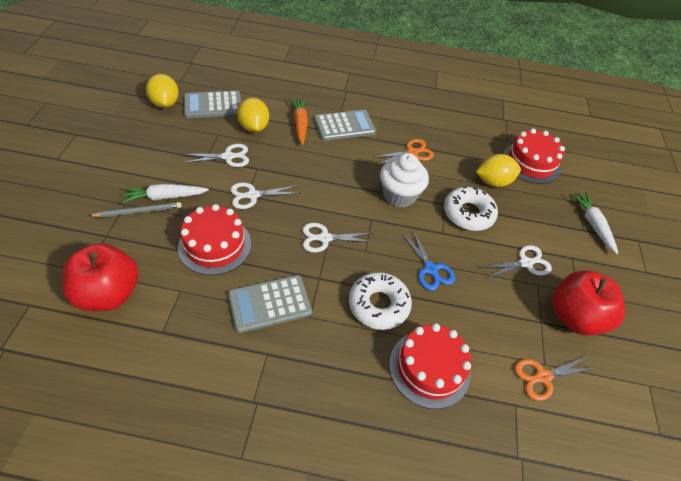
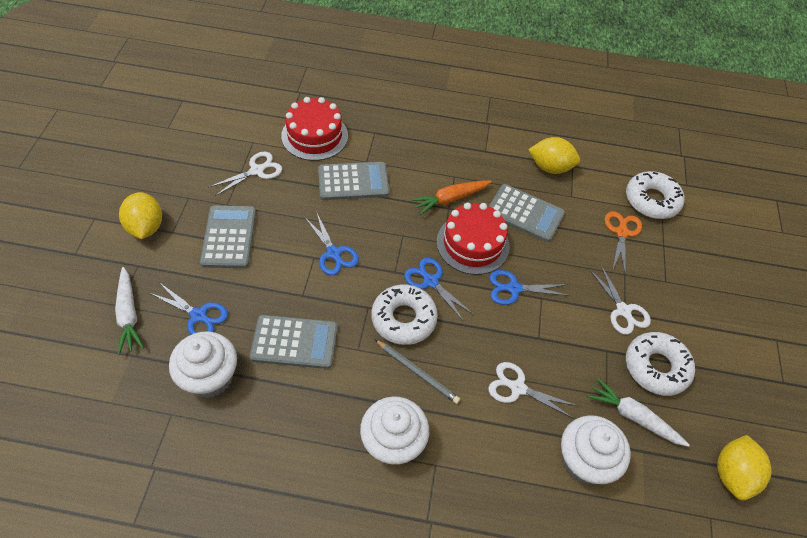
blue scissors: 1 -> 4
grey calculator: 3 -> 4
orange scissors: 2 -> 1
red apple: 2 -> 0
red cake: 3 -> 2
white cupcake: 1 -> 3
white donut: 2 -> 3
white scissors: 4 -> 3

